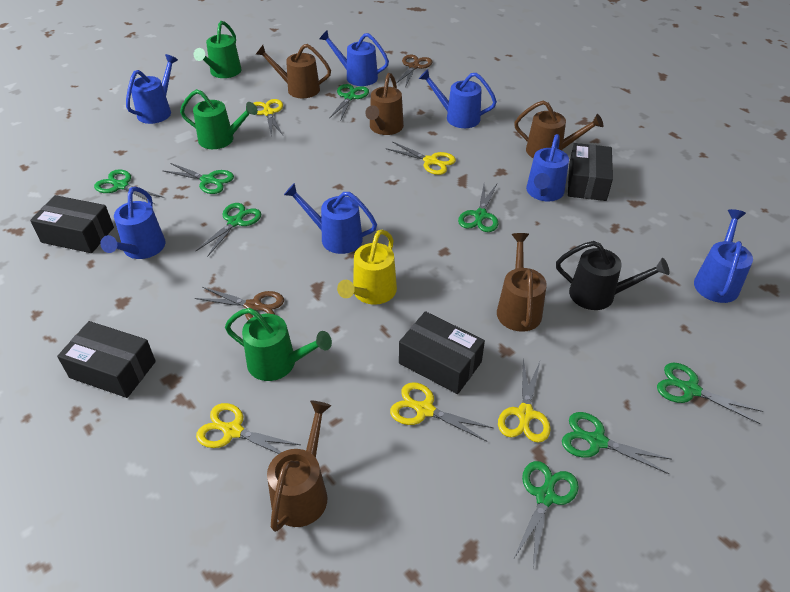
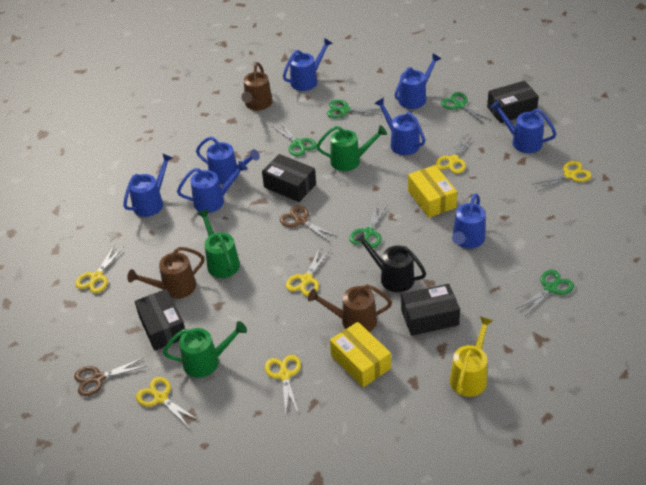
blue watering can: 7 -> 8
brown watering can: 5 -> 3
green scissors: 8 -> 5
yellow box: 0 -> 2
yellow scissors: 5 -> 6

